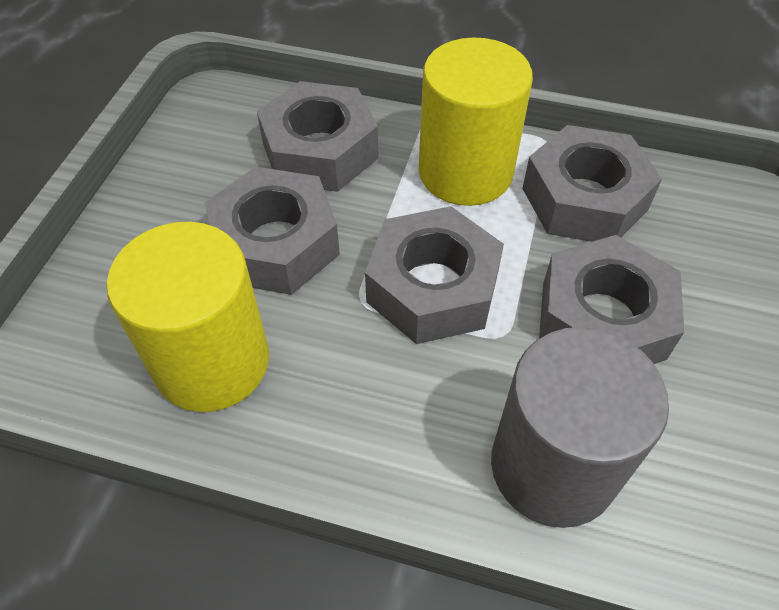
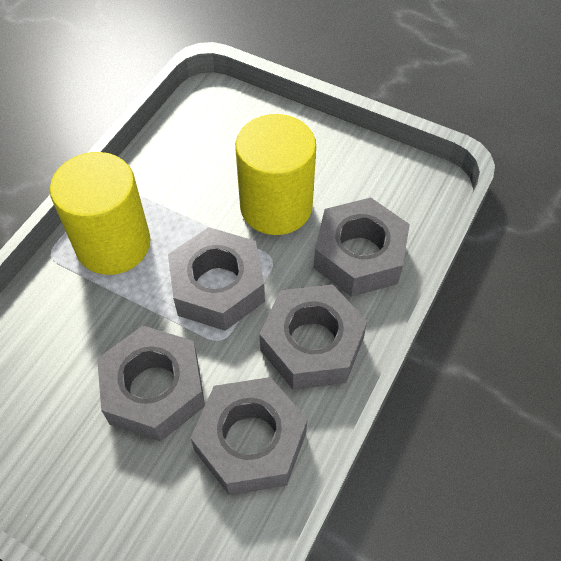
grey cylinder: 1 -> 0

